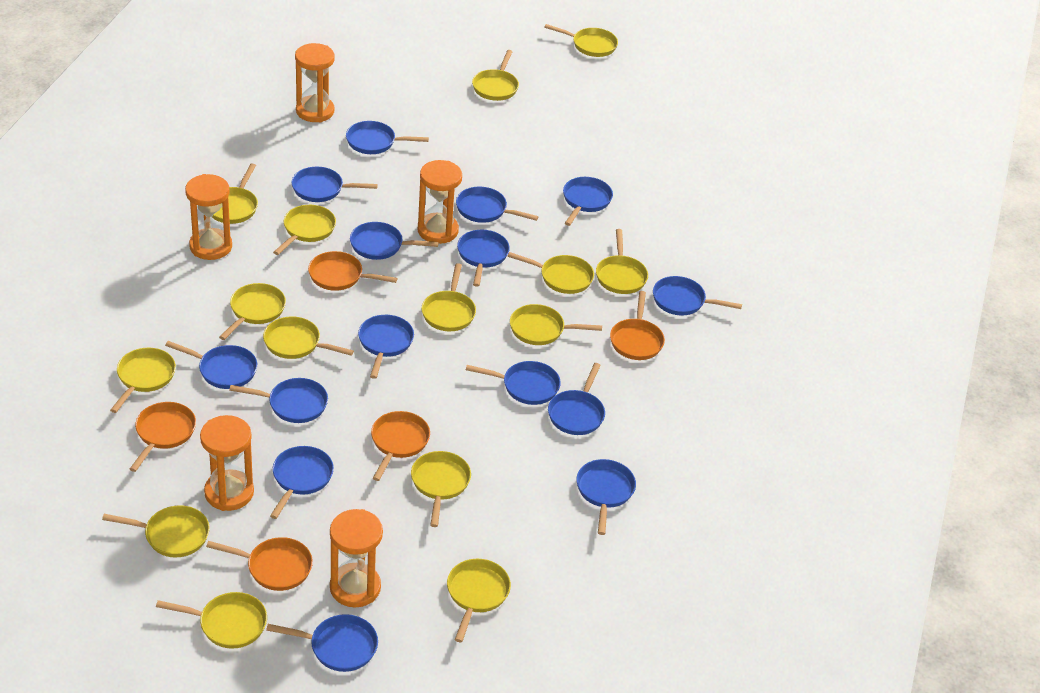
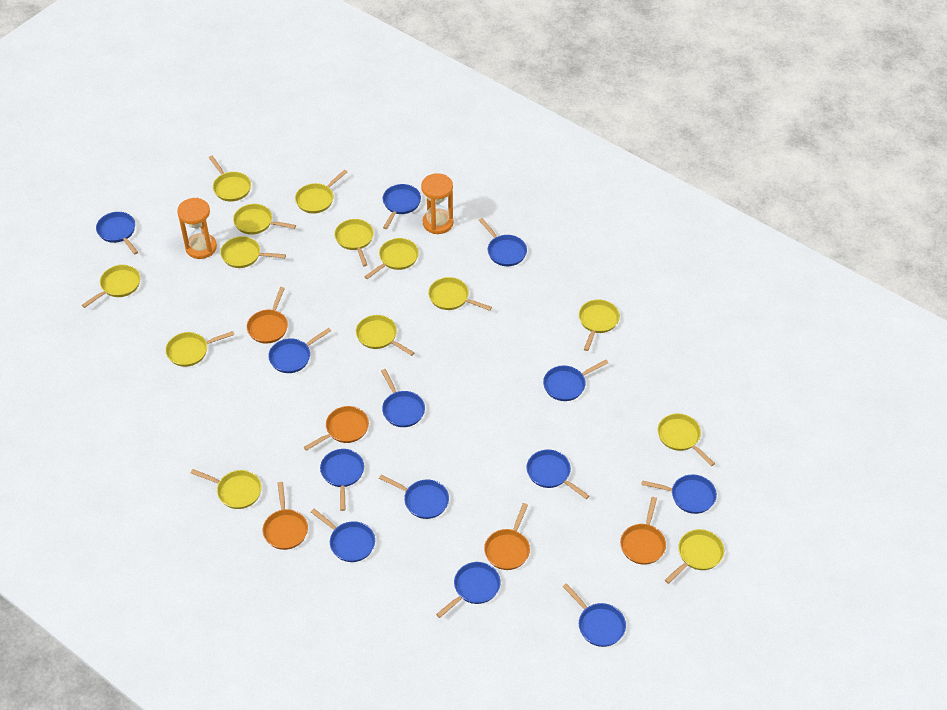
blue pan: 15 -> 13
orange hourglass: 5 -> 2
yellow pan: 15 -> 14

